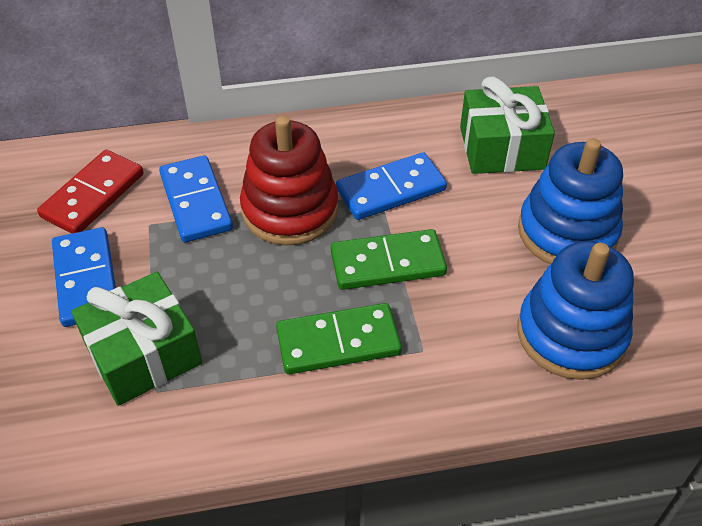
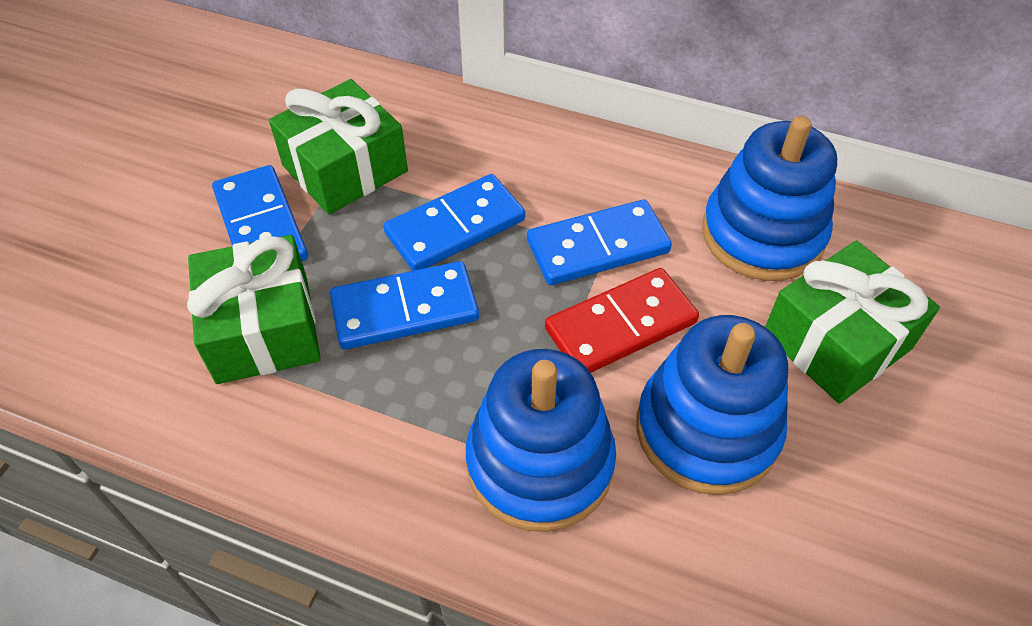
blue domino: 3 -> 4
blue stacking toy: 2 -> 3
green domino: 2 -> 0
green gift: 2 -> 3
red stacking toy: 1 -> 0

